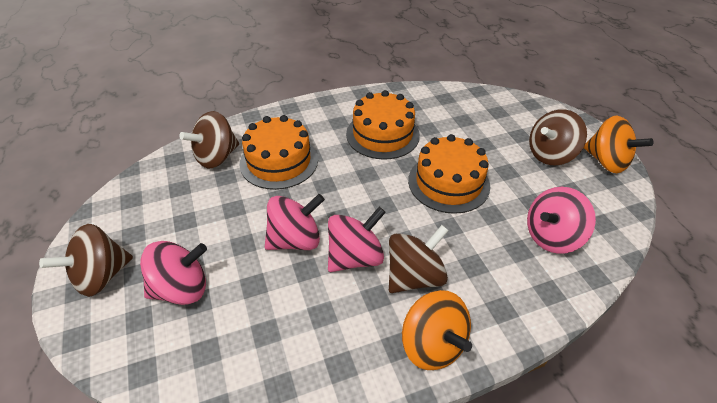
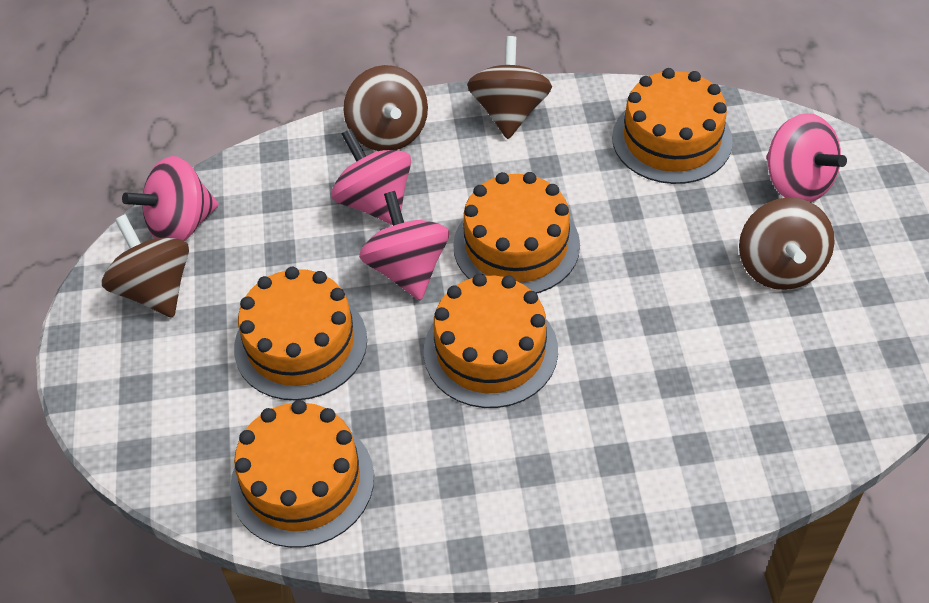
orange cake: 3 -> 5
orange spinning top: 2 -> 0

